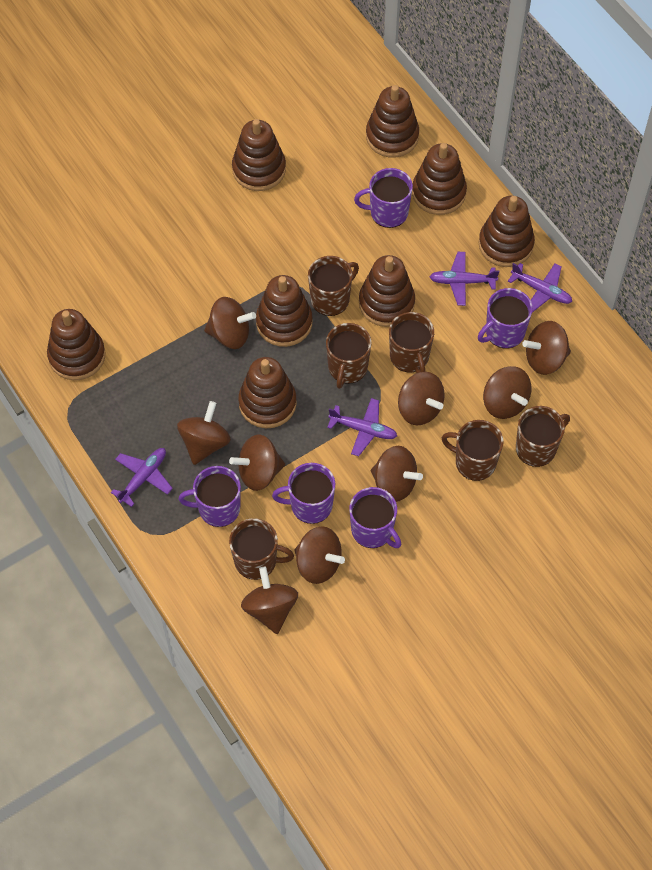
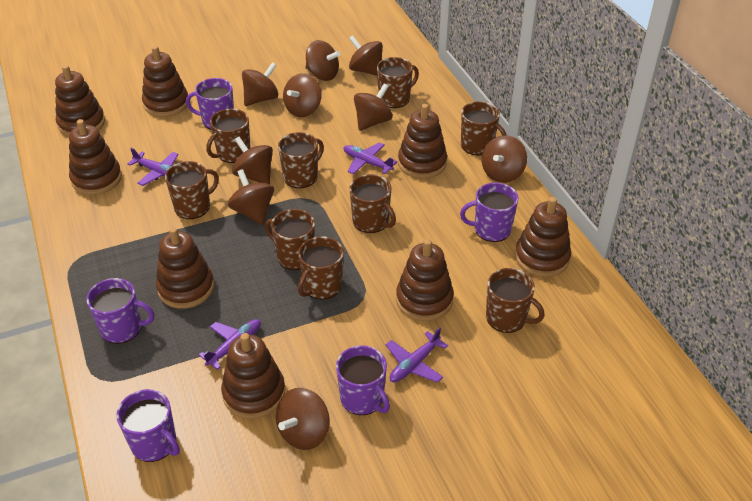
brown mug: 6 -> 9

